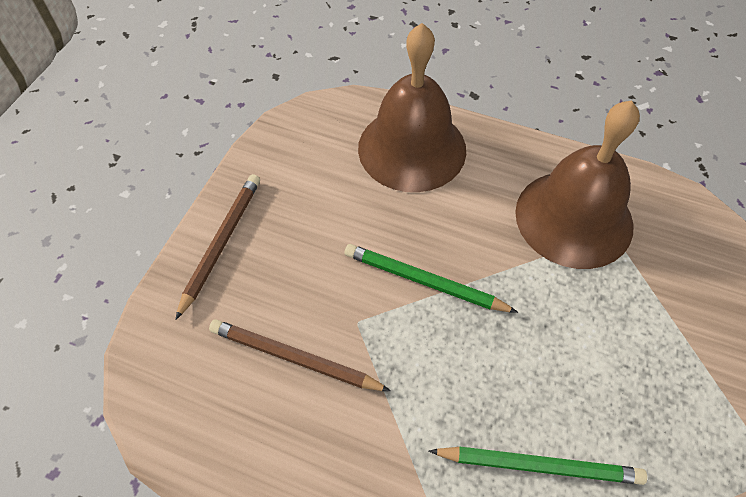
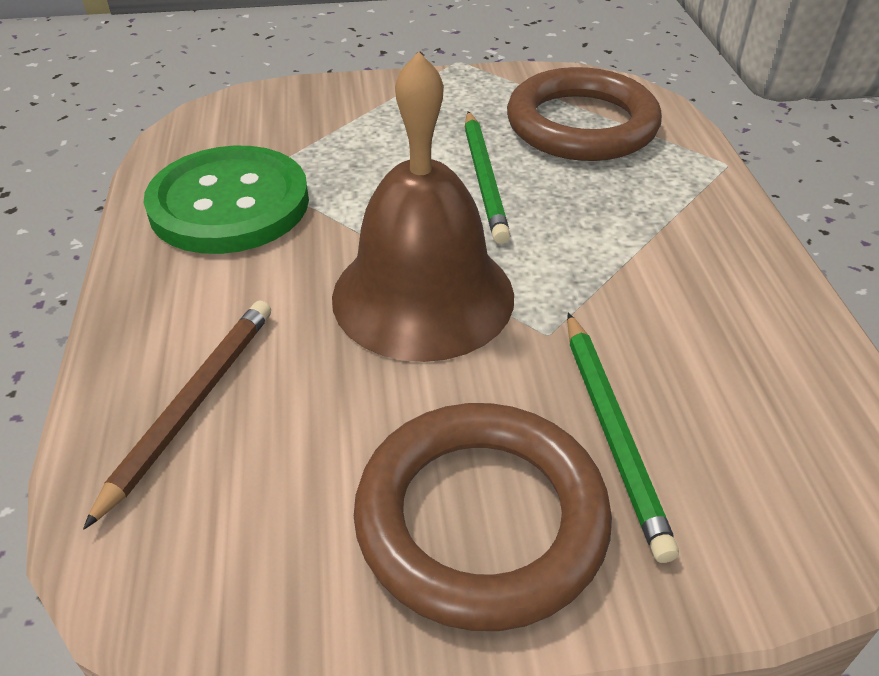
brown bell: 2 -> 1
brown pencil: 2 -> 1
brown ring: 0 -> 2
green button: 0 -> 1

